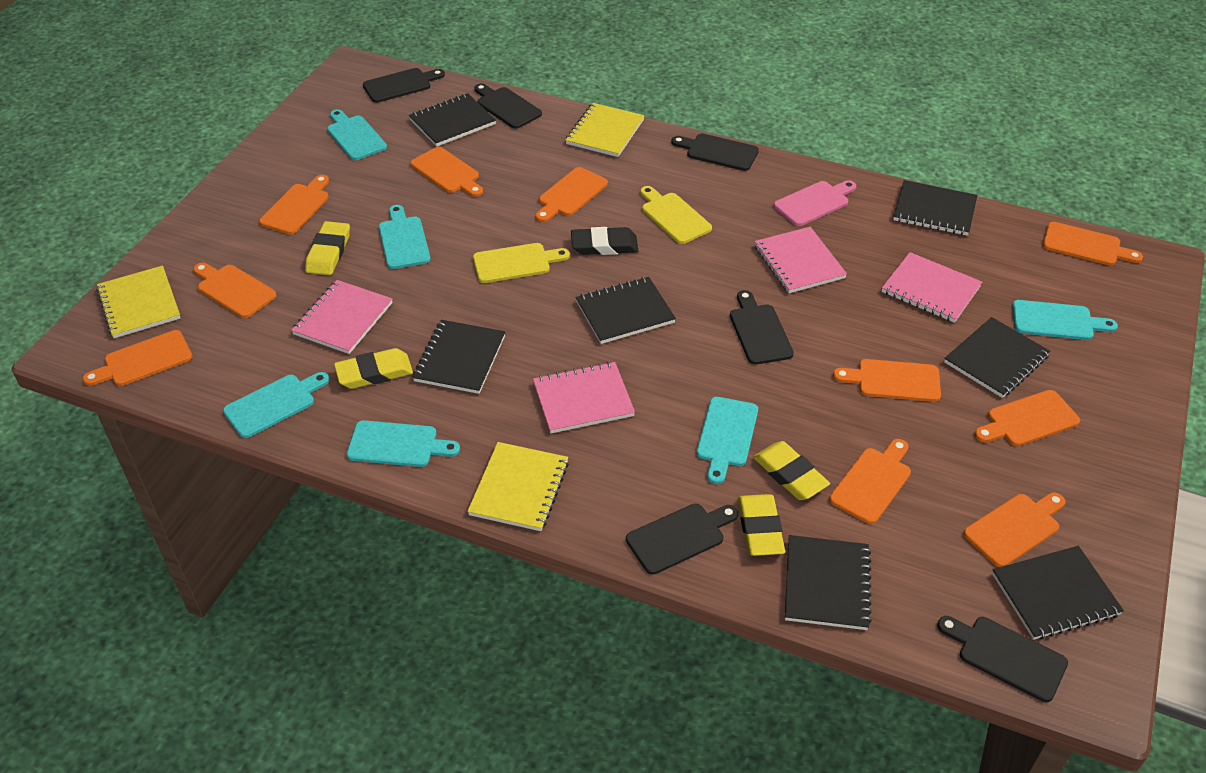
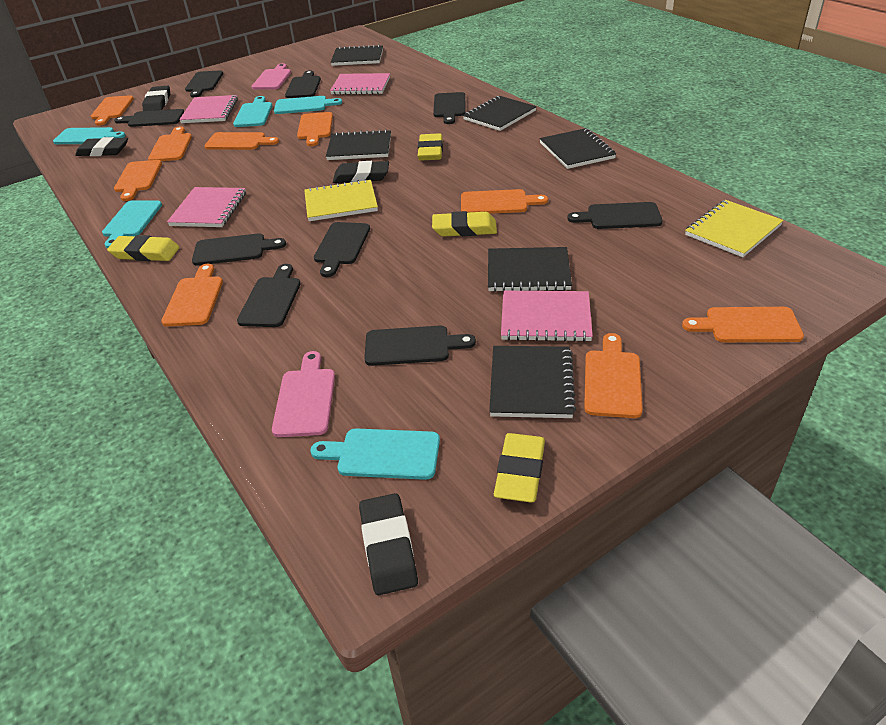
black cutting board: 6 -> 9
black eraser: 1 -> 4
black notebook: 7 -> 6
orange cutting board: 10 -> 9
pink cutting board: 1 -> 2
turquoise cutting board: 6 -> 5
yellow cutting board: 2 -> 0
yellow notebook: 3 -> 2

